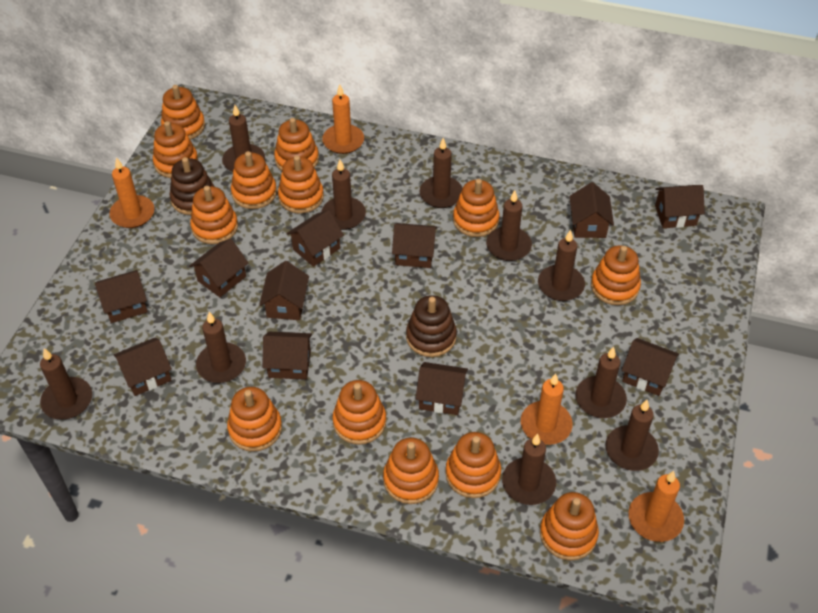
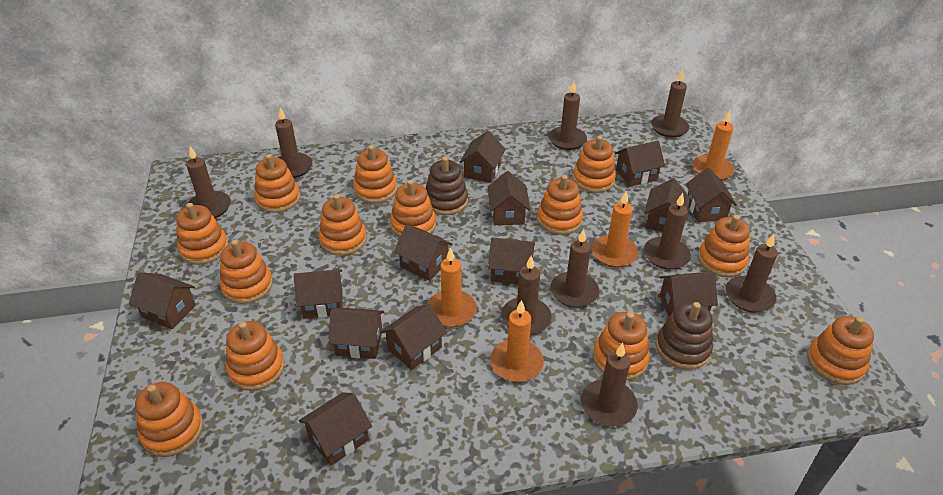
brown candle: 10 -> 9
brown house: 11 -> 13

